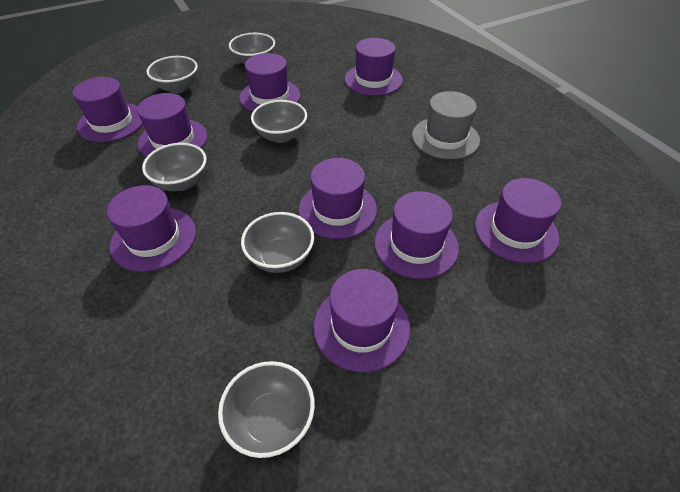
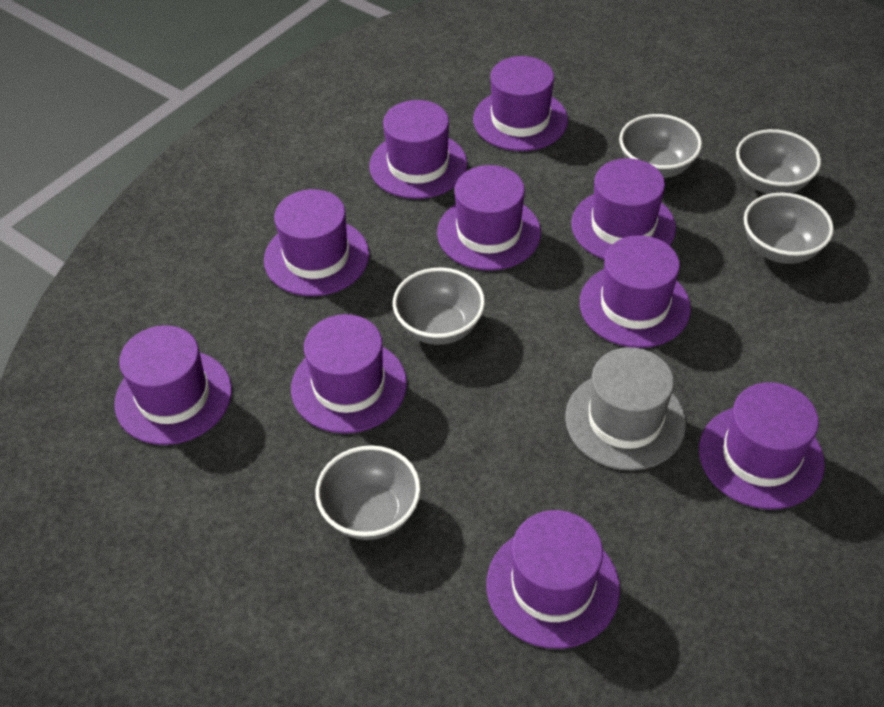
grey bowl: 6 -> 5
purple hat: 9 -> 10

